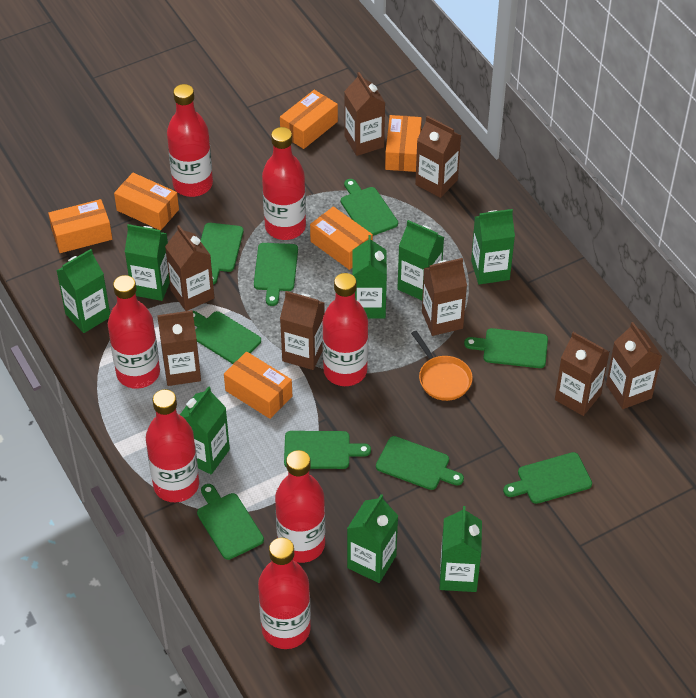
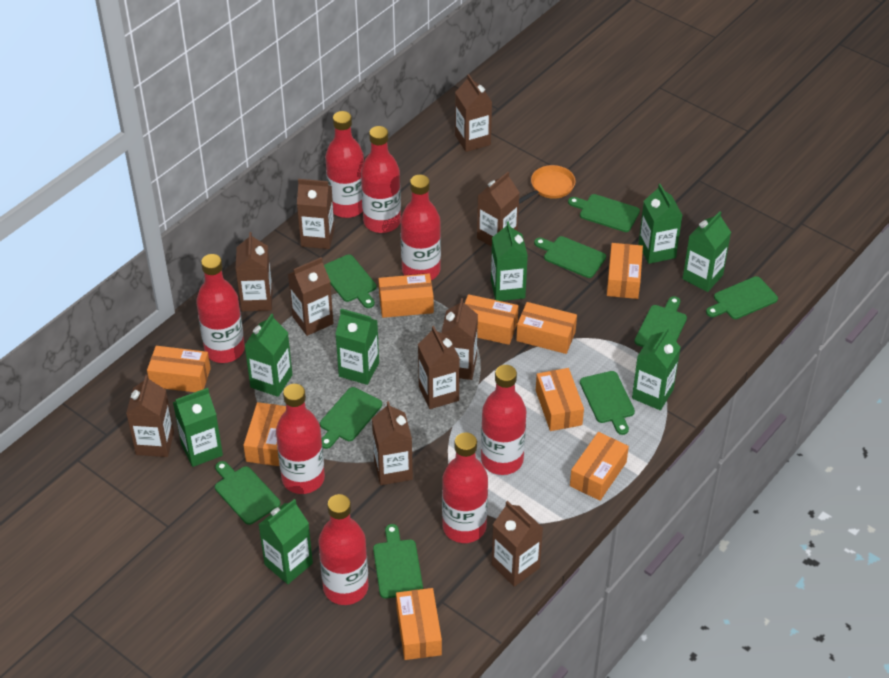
brown carton: 8 -> 10
orange box: 6 -> 9
red bottle: 7 -> 8

